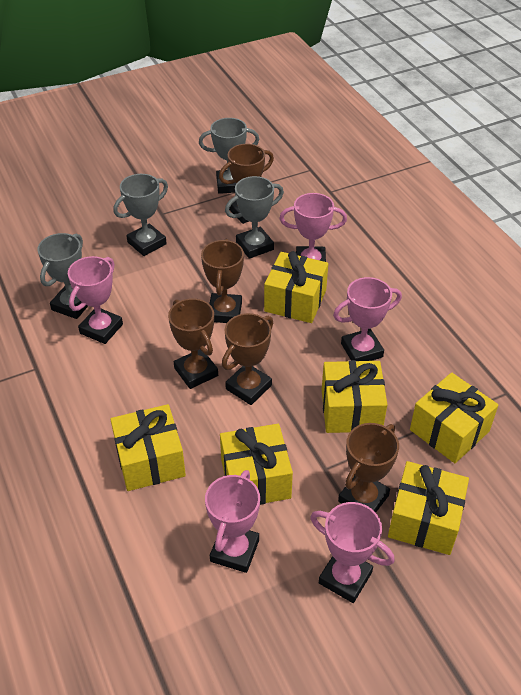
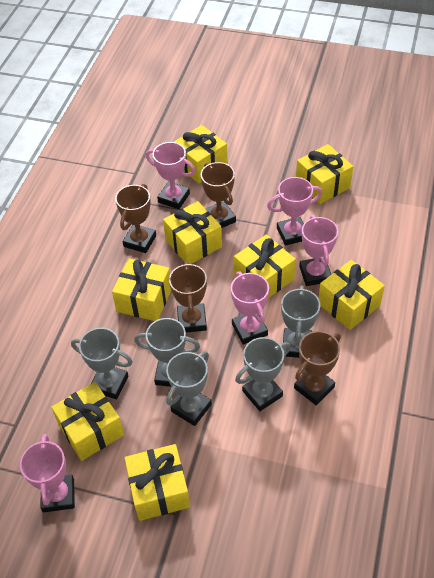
brown trophy: 5 -> 4
grey trophy: 4 -> 5
yellow gift: 6 -> 8

